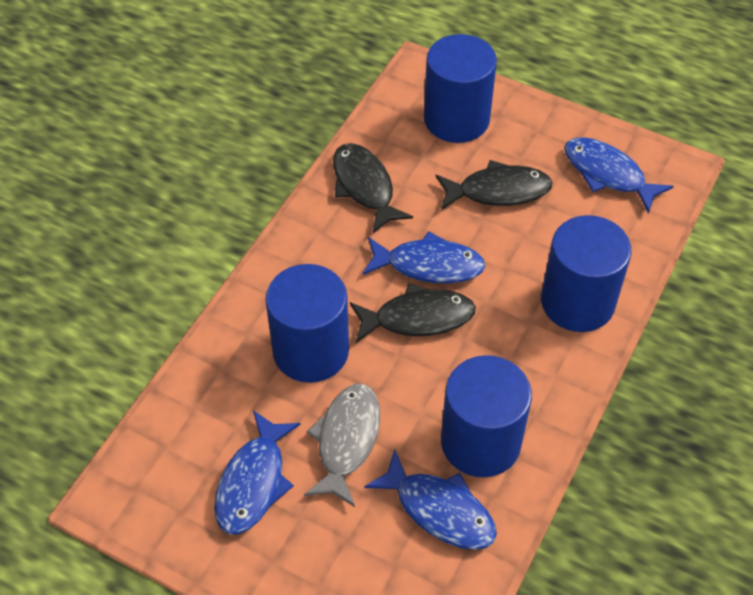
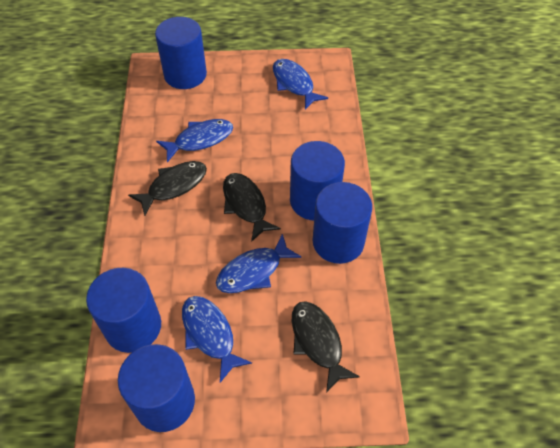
blue cylinder: 4 -> 5
grey fish: 1 -> 0

